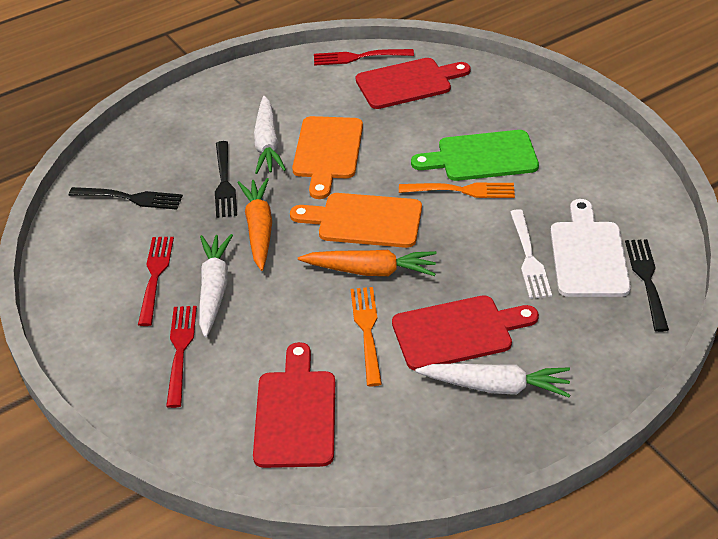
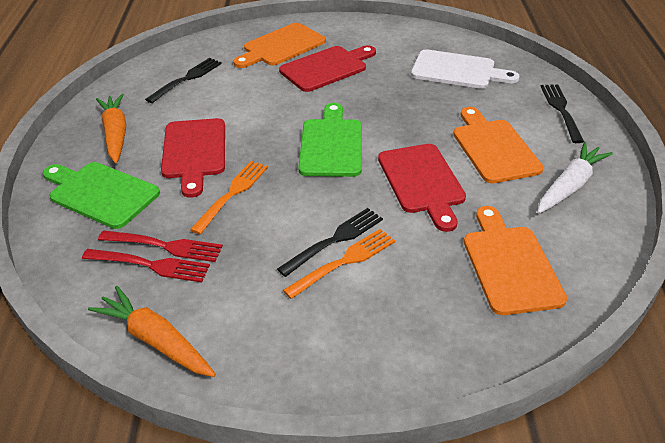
green cutting board: 1 -> 2
orange cutting board: 2 -> 3
red fork: 3 -> 2
white carrot: 3 -> 1
white fork: 1 -> 0

